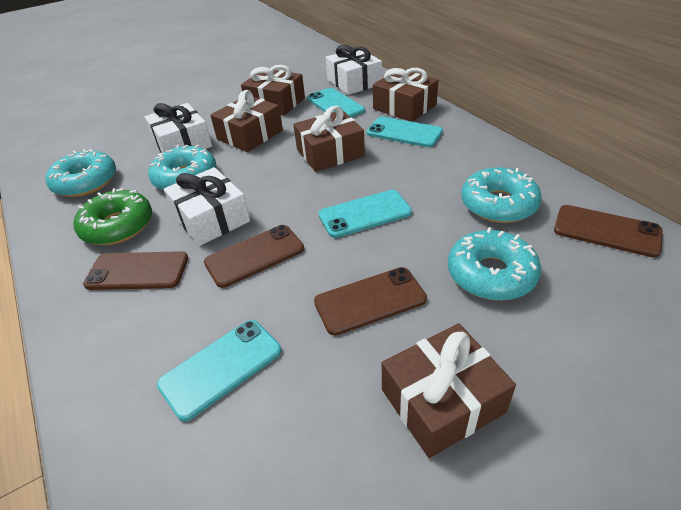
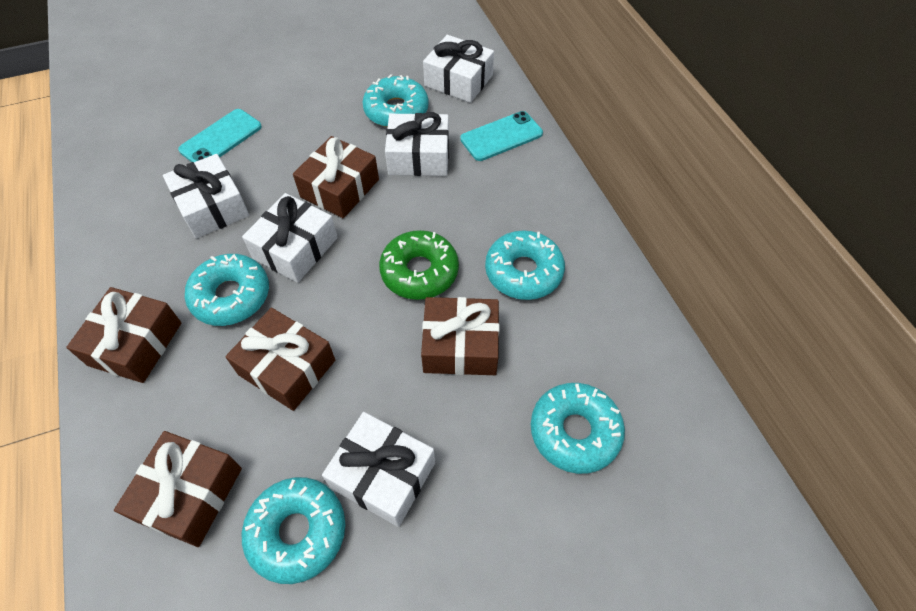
brown phone: 4 -> 0
turquoise donut: 4 -> 5
turquoise phone: 4 -> 2
white gift: 3 -> 5

